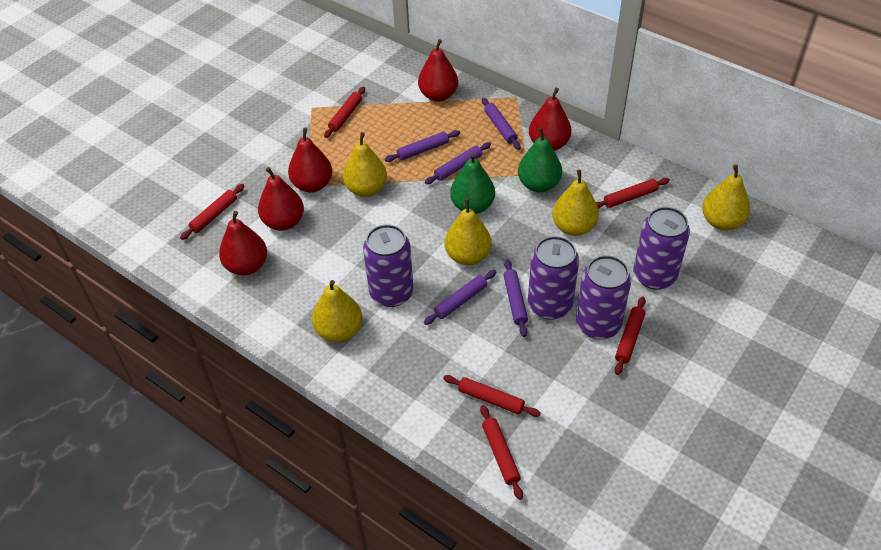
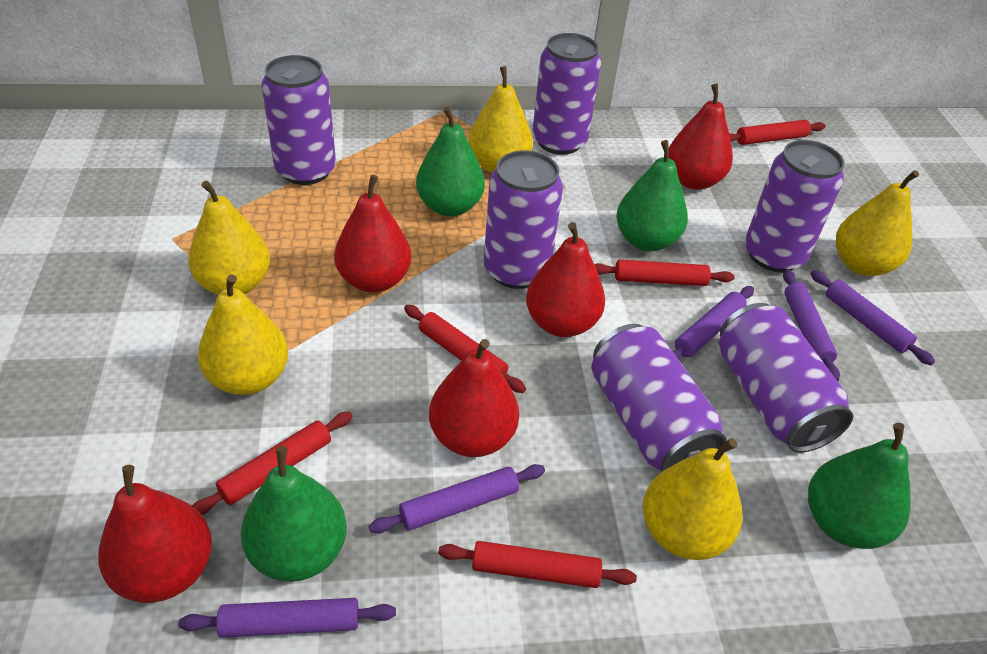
green pear: 2 -> 4
purple can: 4 -> 6
red rolling pin: 6 -> 5

